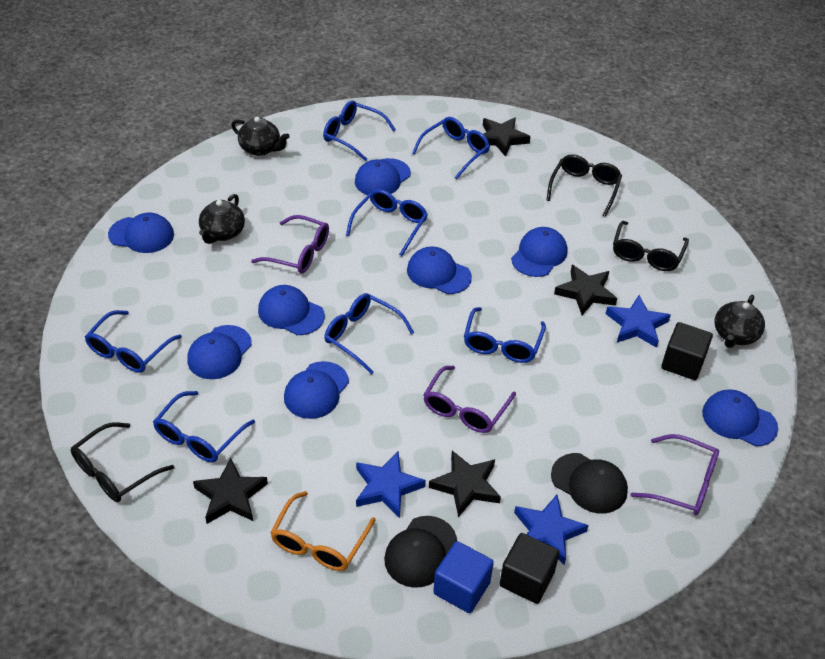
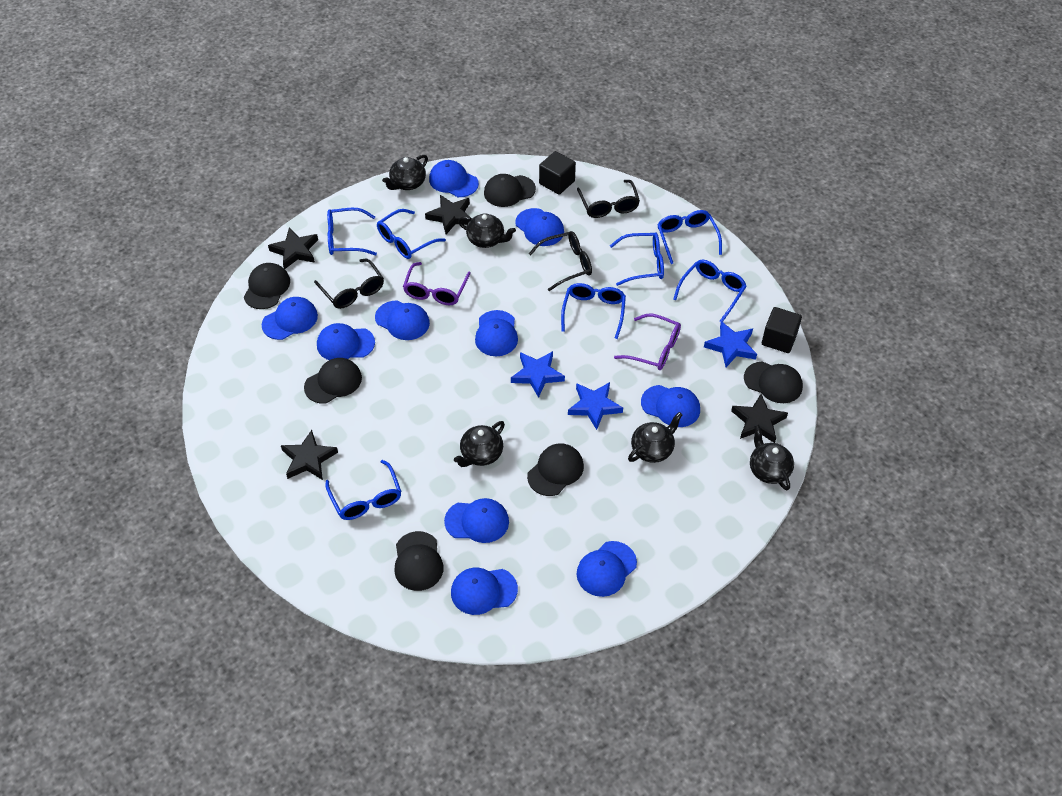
black cap: 2 -> 6
black teapot: 3 -> 5
blue cap: 8 -> 10
blue cube: 1 -> 0
orange glasses: 1 -> 0
purple glasses: 3 -> 2

